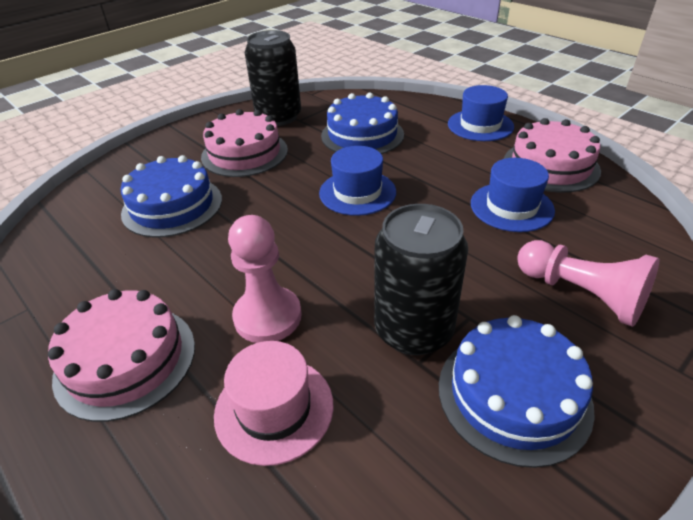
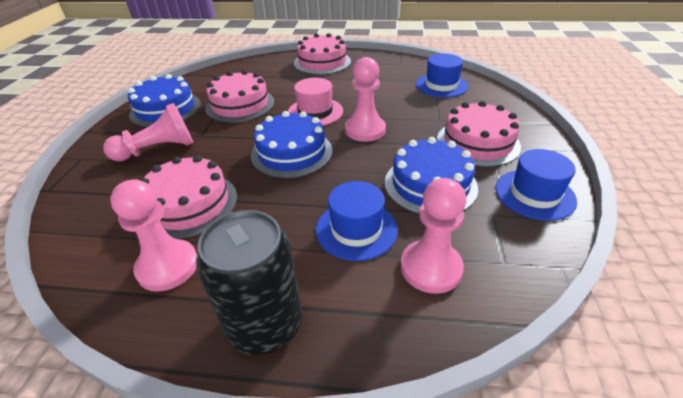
black can: 2 -> 1
pink cake: 3 -> 4
pink pawn: 2 -> 4

